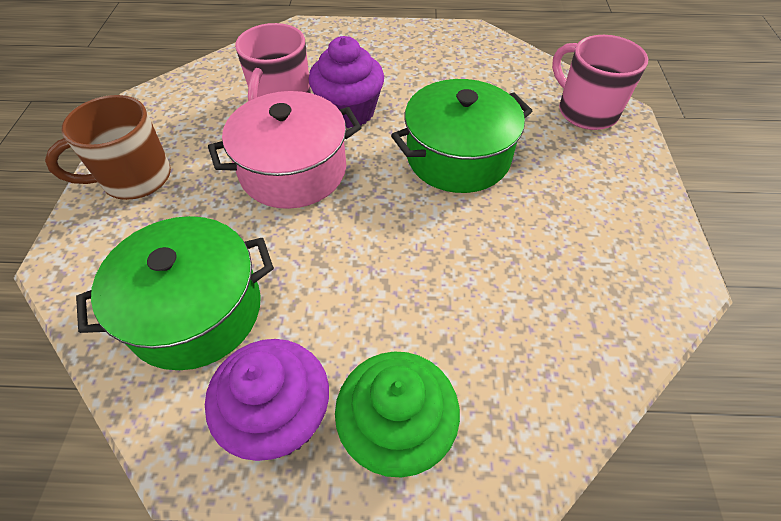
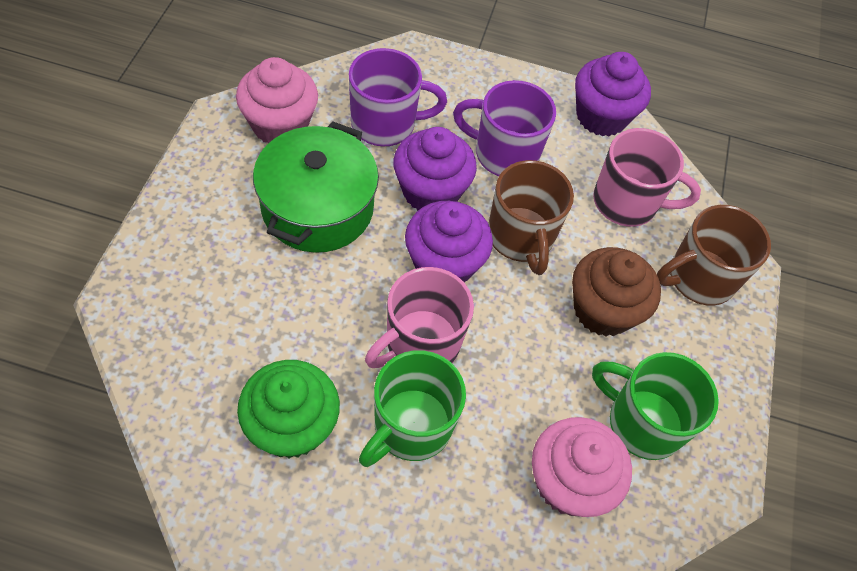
brown cupcake: 0 -> 1
brown mug: 1 -> 2
green mug: 0 -> 2
green pot: 2 -> 1
pink cupcake: 0 -> 2
pink pot: 1 -> 0
purple cupcake: 2 -> 3
purple mug: 0 -> 2

